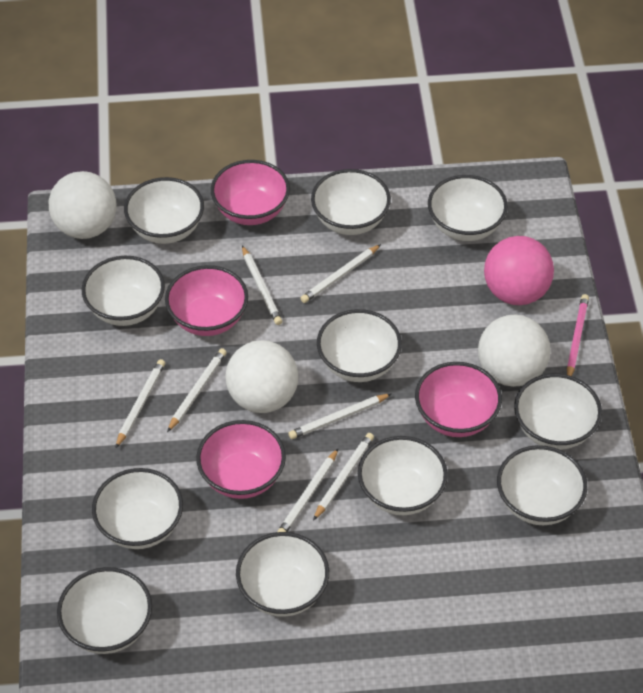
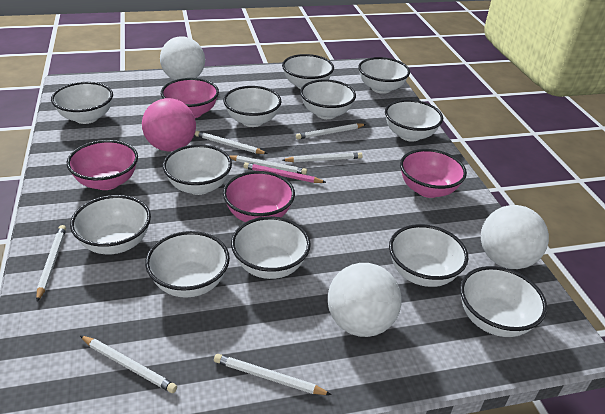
white bowl: 11 -> 12

